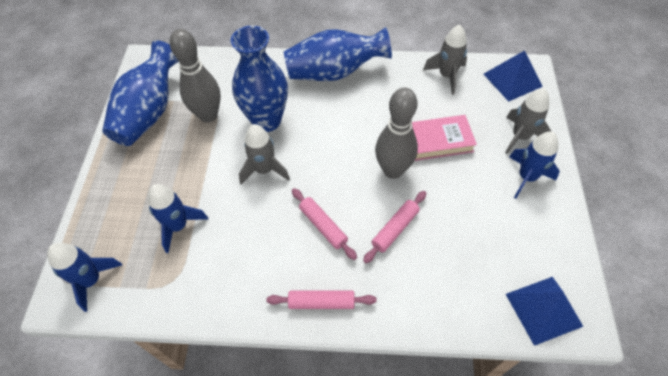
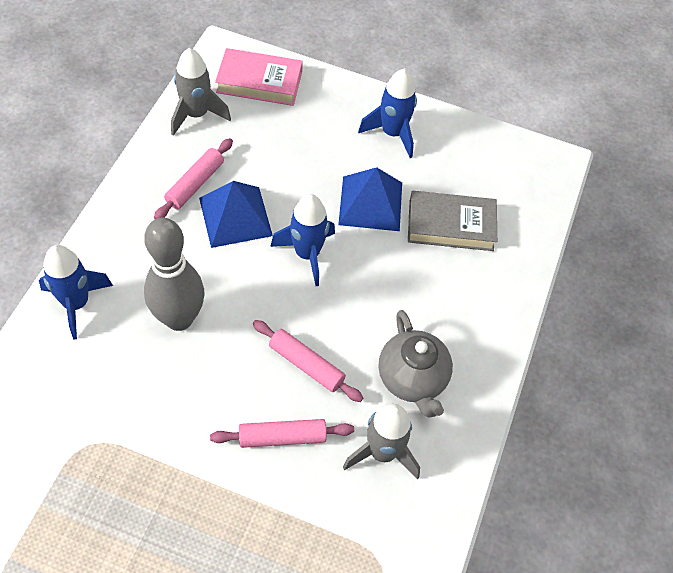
blue vase: 3 -> 0
grey book: 0 -> 1
grey bowling pin: 2 -> 1
grey rocket: 3 -> 2
grey teapot: 0 -> 1

